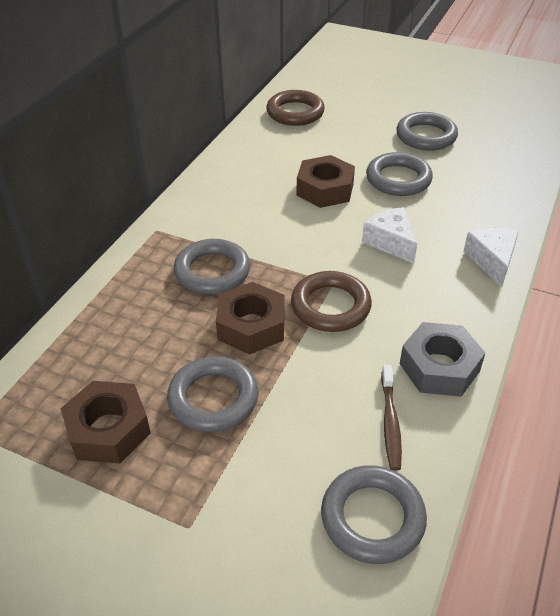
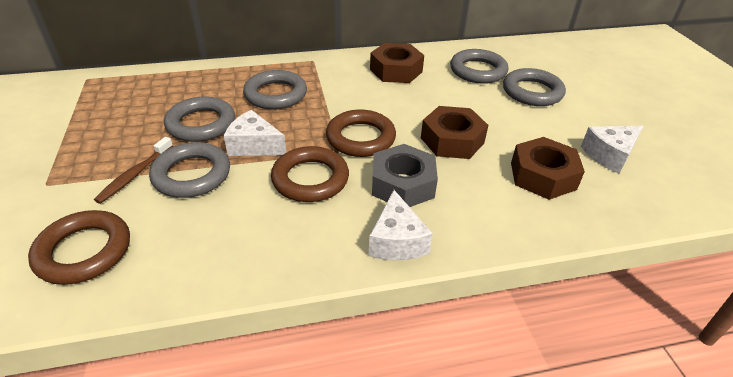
brown ring: 2 -> 3
white cheese: 2 -> 3

